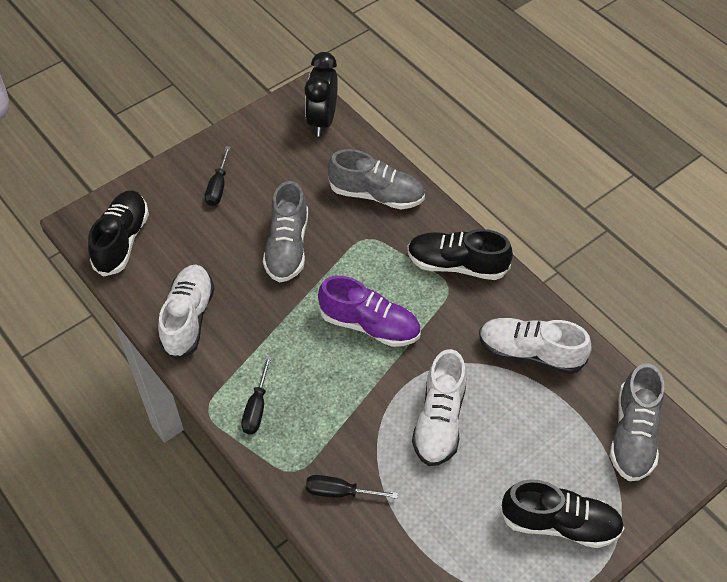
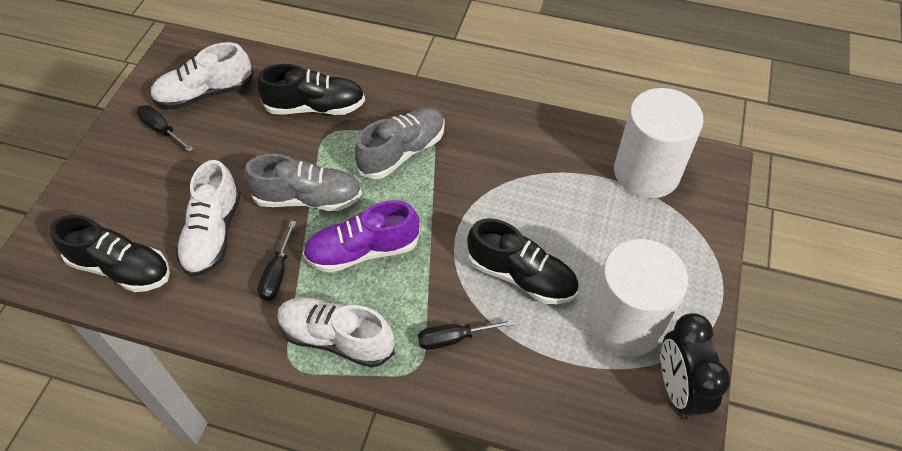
grey shoe: 3 -> 2
white cylinder: 0 -> 2

